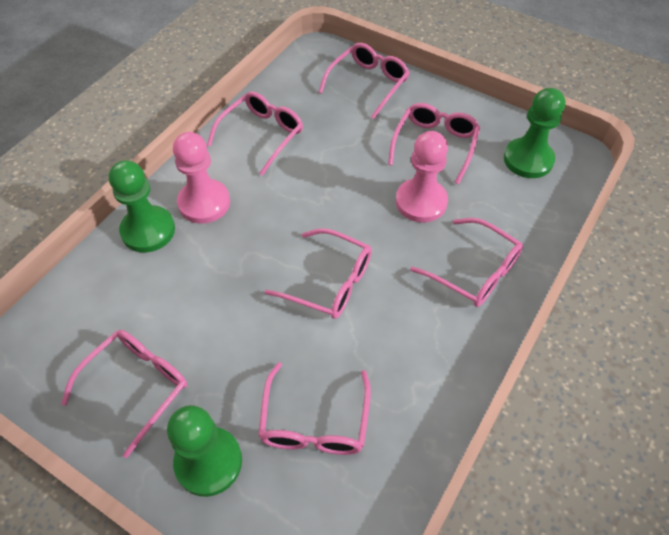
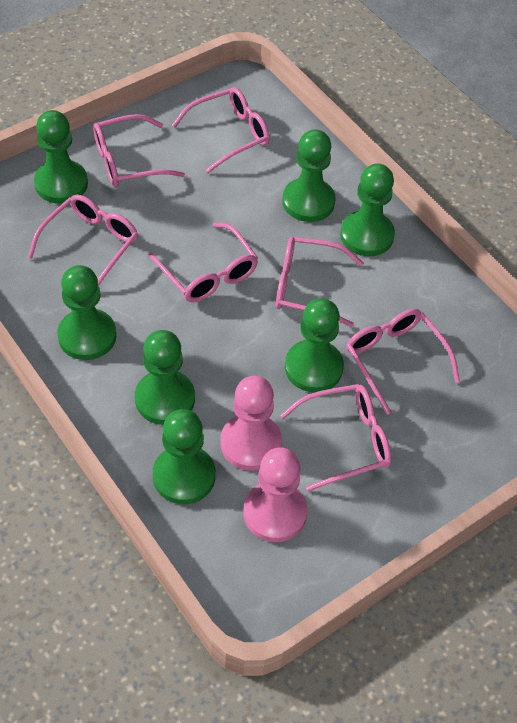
green pawn: 3 -> 7

